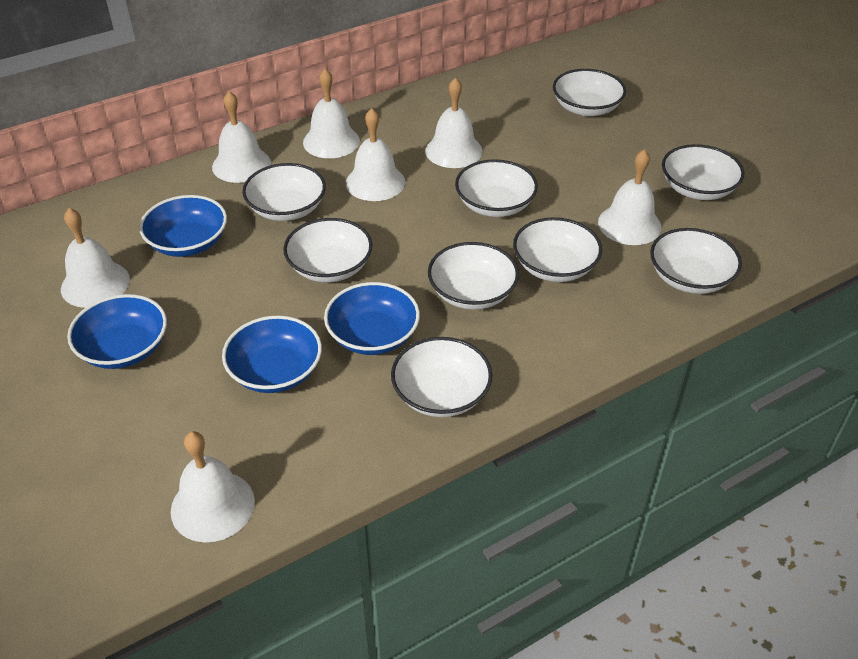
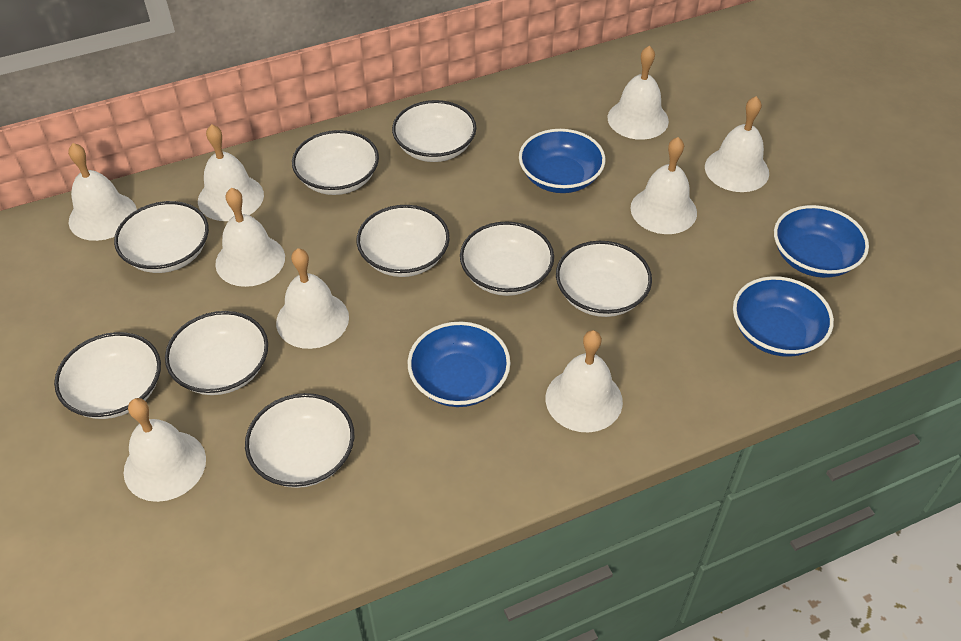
white bell: 7 -> 9

